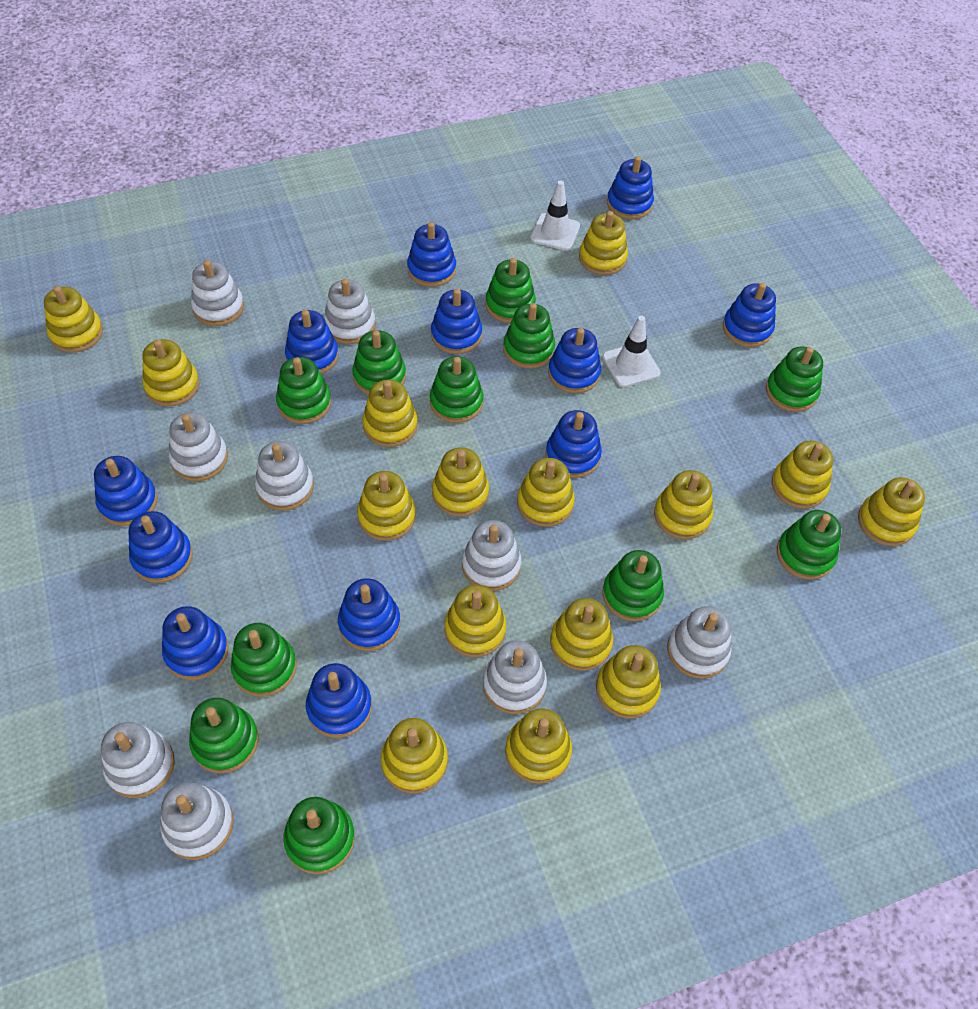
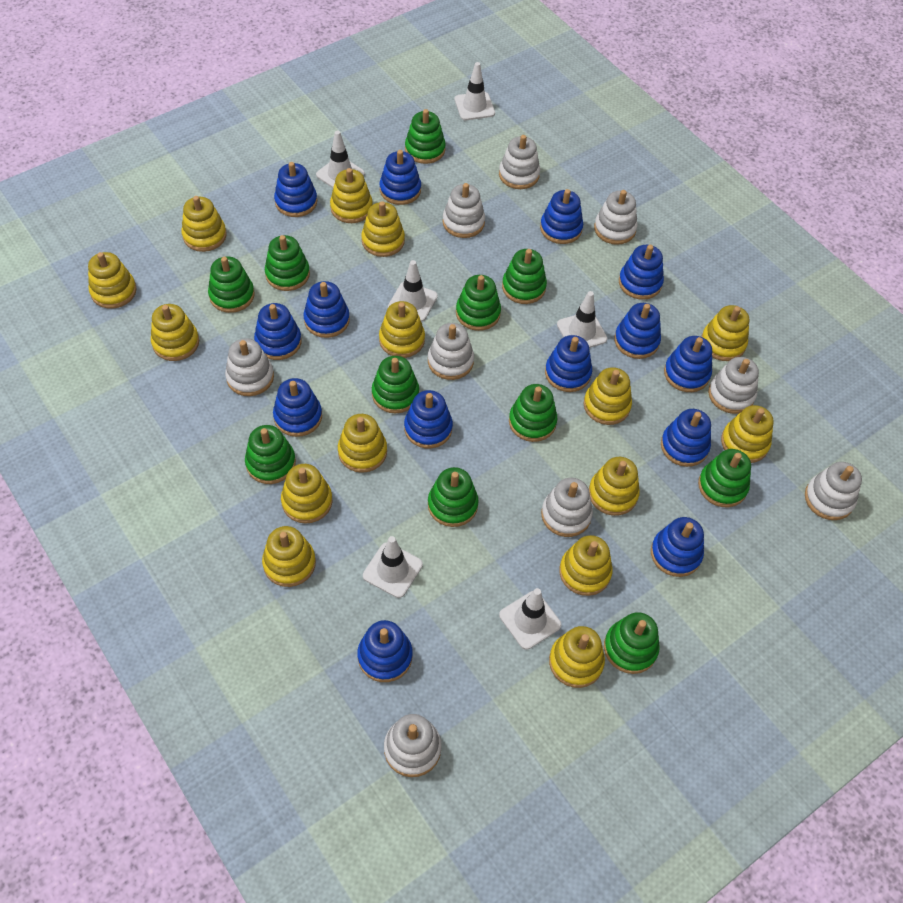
blue stacking toy: 12 -> 14
white traffic cone: 2 -> 6

